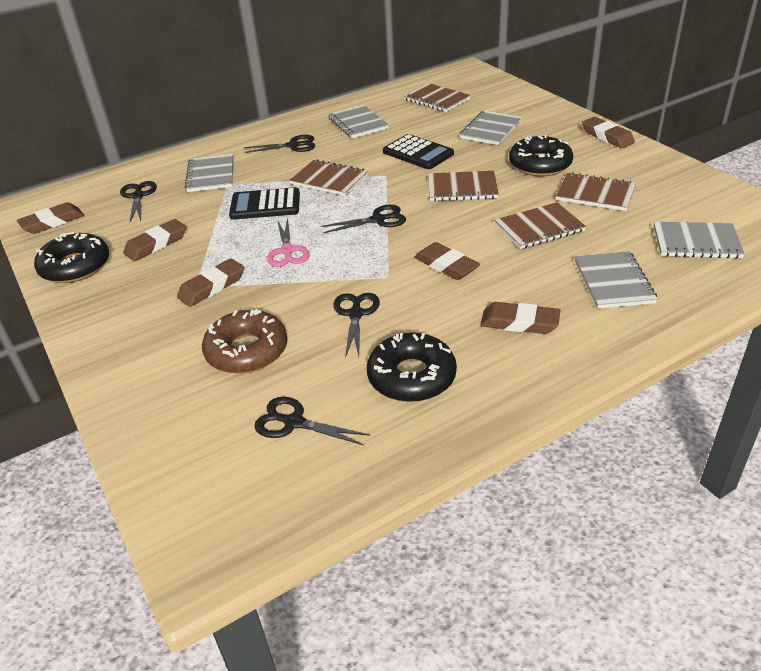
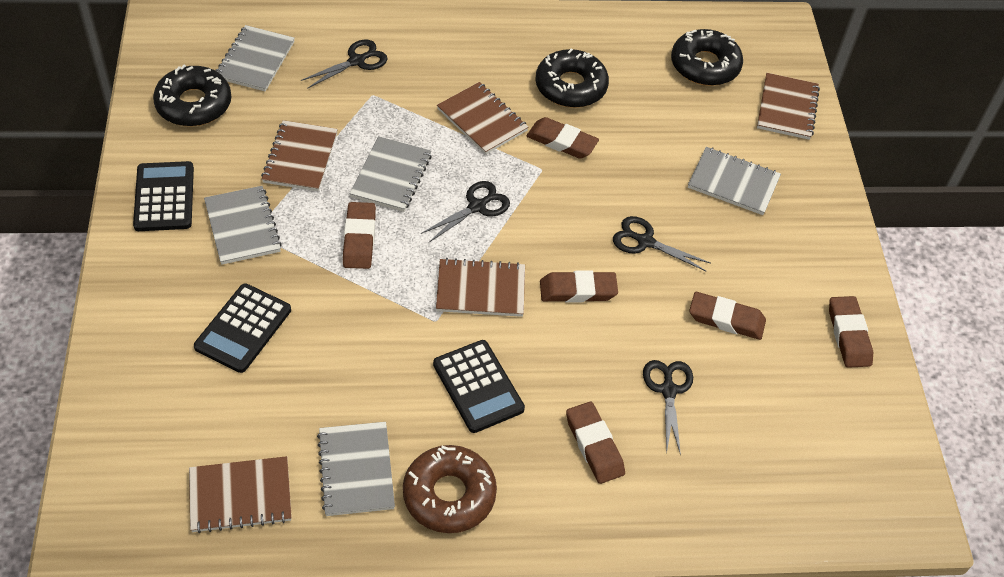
black calculator: 2 -> 3
black scissors: 5 -> 4
pink scissors: 1 -> 0

